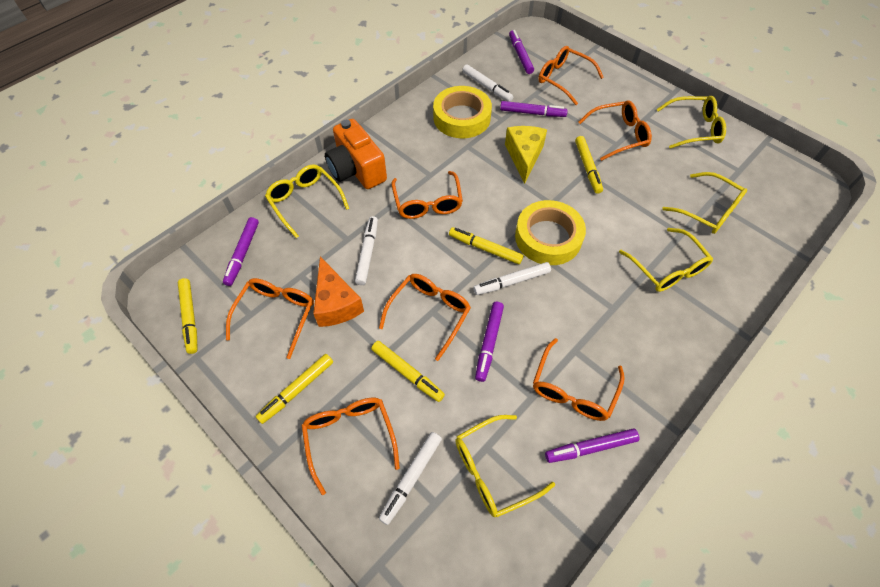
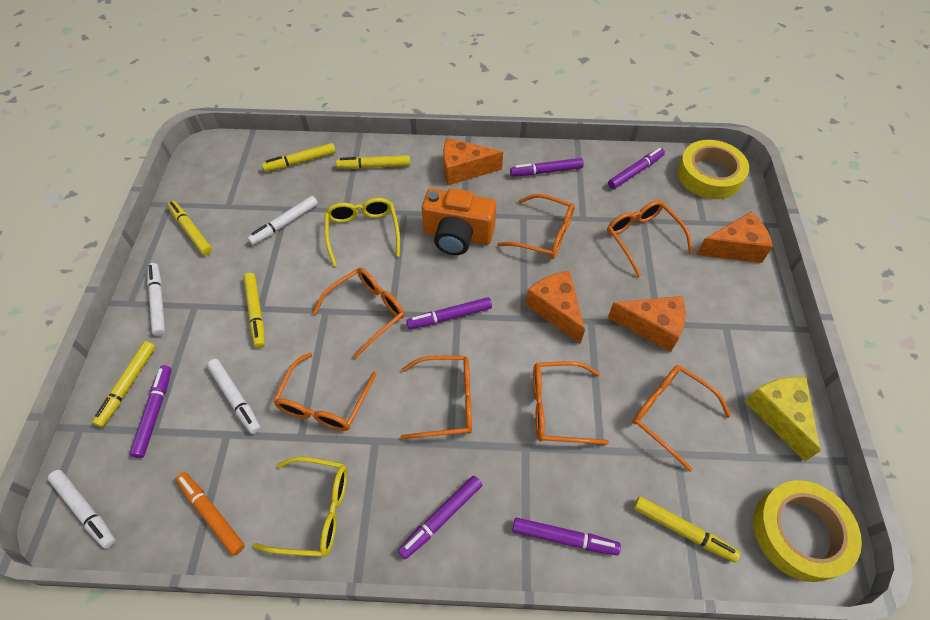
orange cheese: 1 -> 4
orange marker: 0 -> 1
purple marker: 5 -> 6
yellow glasses: 5 -> 2
yellow marker: 5 -> 6

